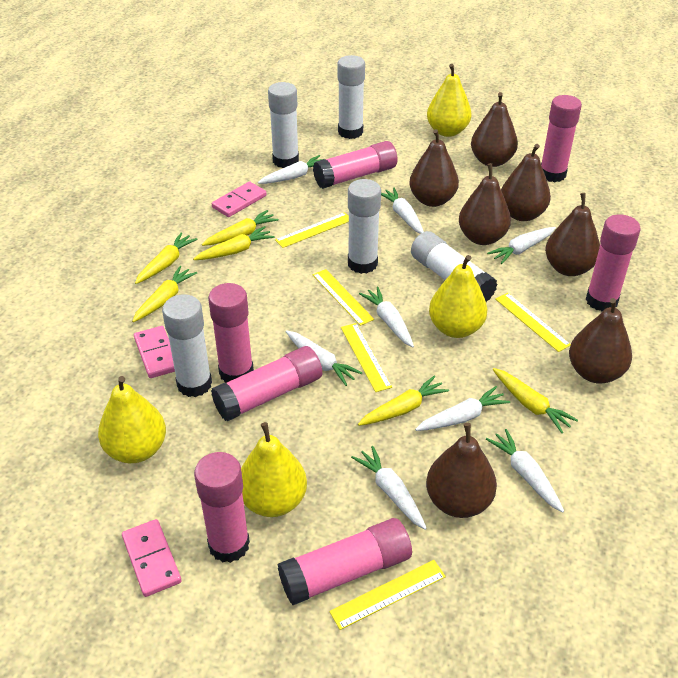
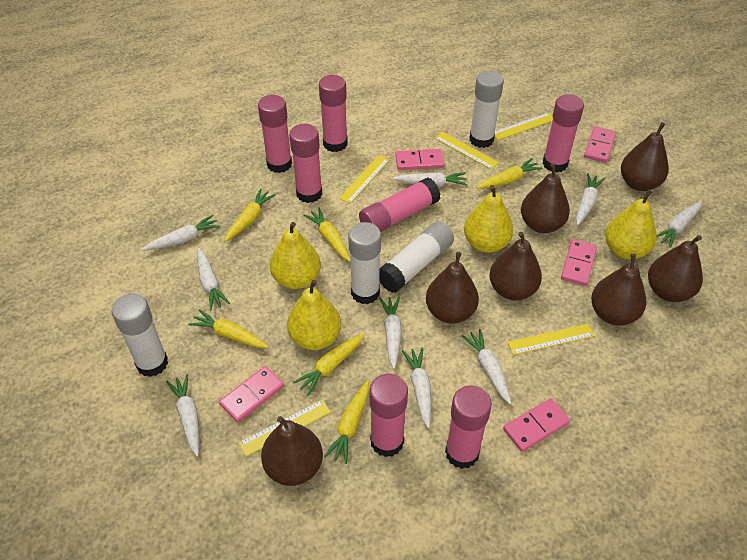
pink domino: 3 -> 5
white carrot: 8 -> 9
white glue stick: 5 -> 4

